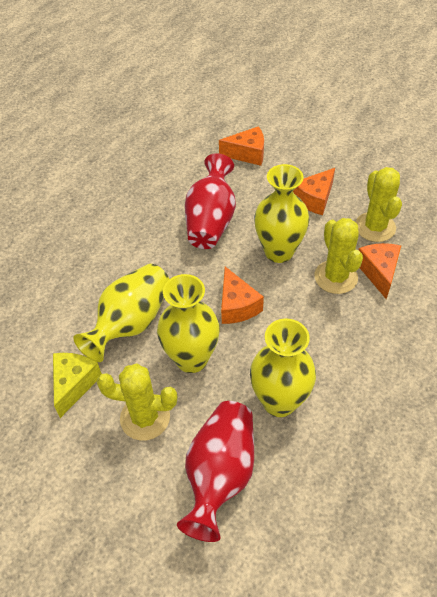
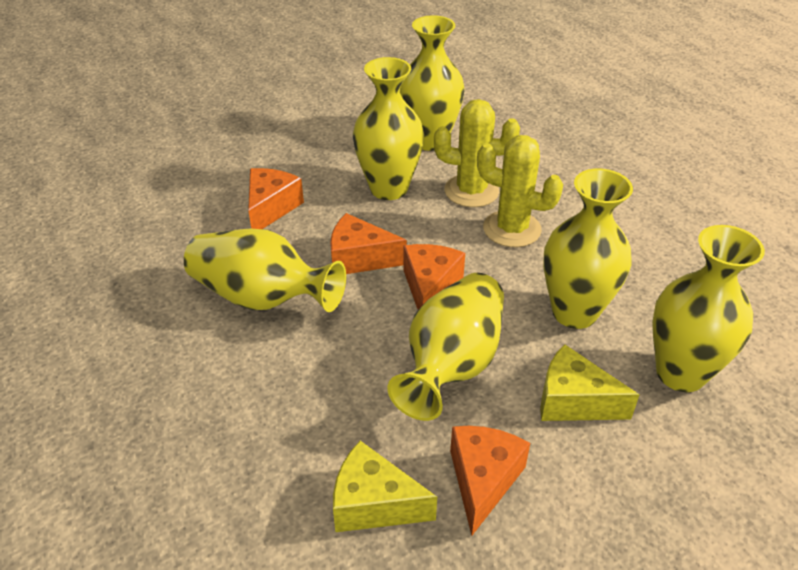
red vase: 2 -> 0
yellow cactus: 3 -> 2
yellow cheese: 1 -> 2
yellow vase: 4 -> 6

